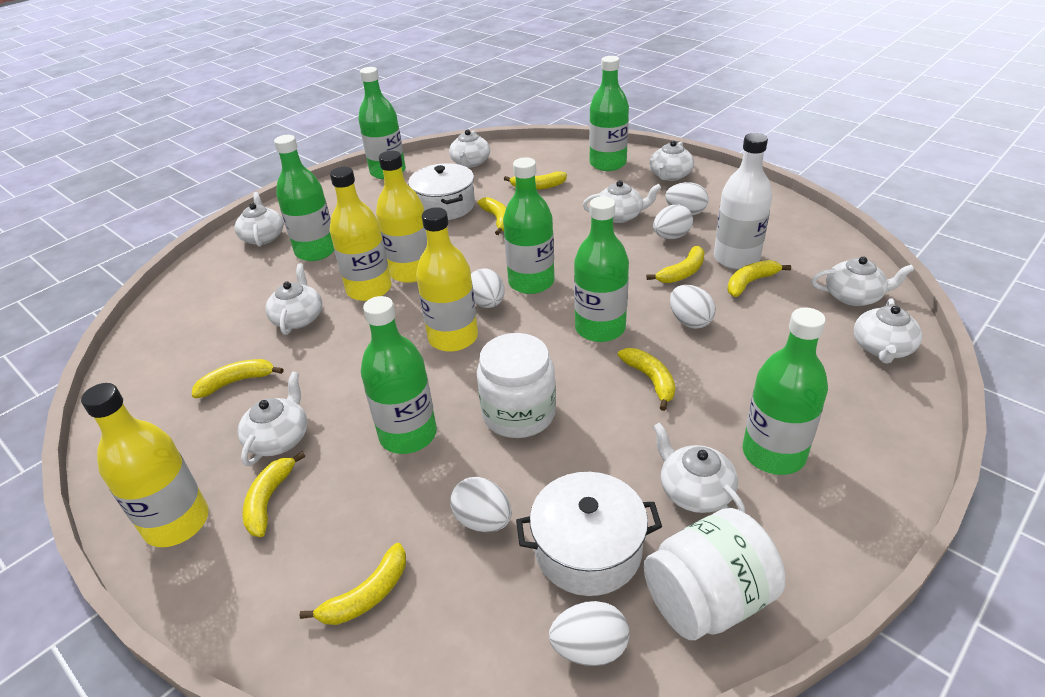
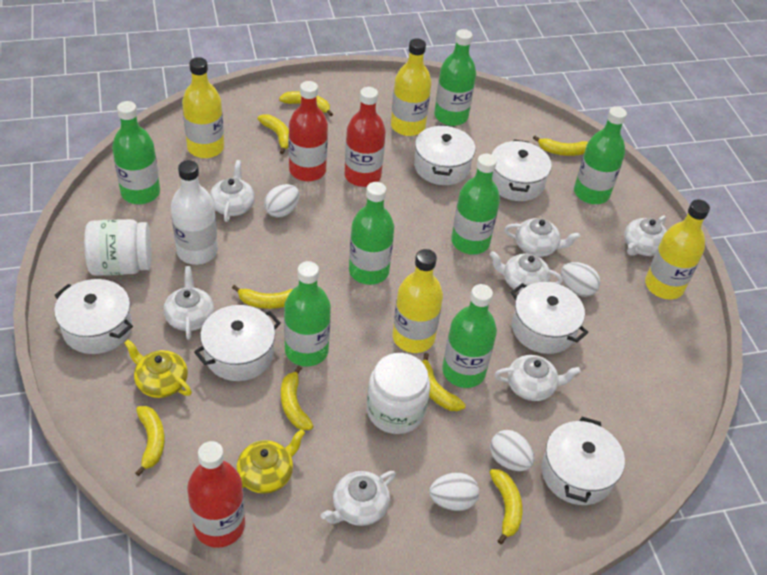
red bottle: 0 -> 3
white egg: 6 -> 4
white pot: 2 -> 6
white teapot: 9 -> 7
yellow teapot: 0 -> 2

